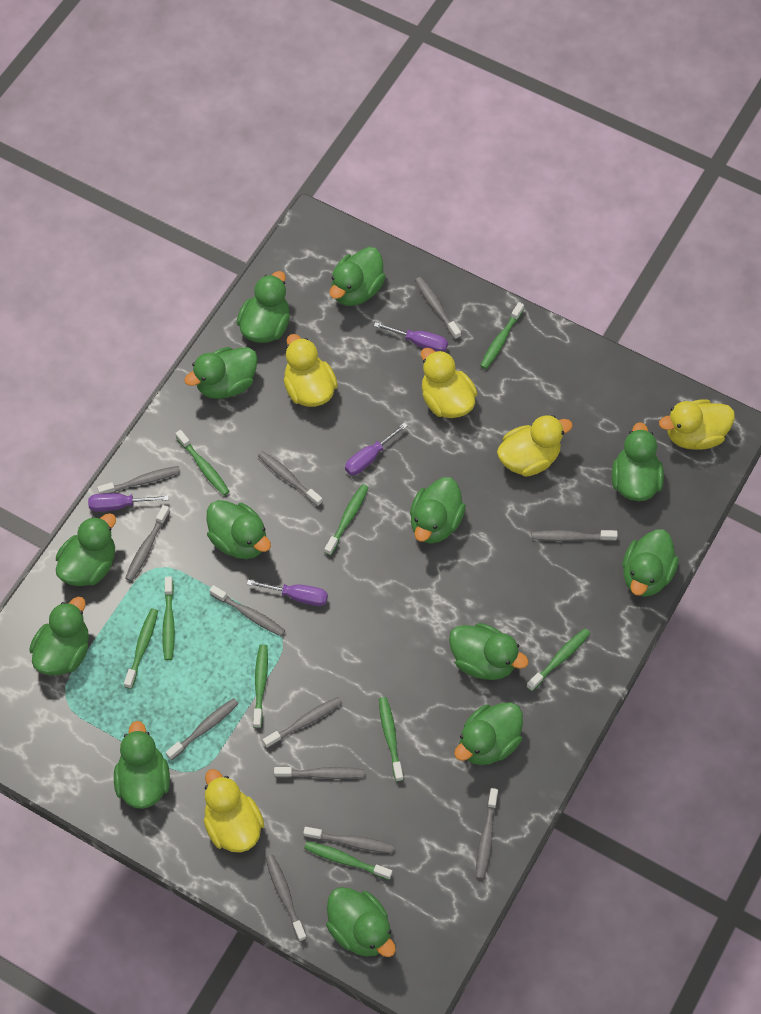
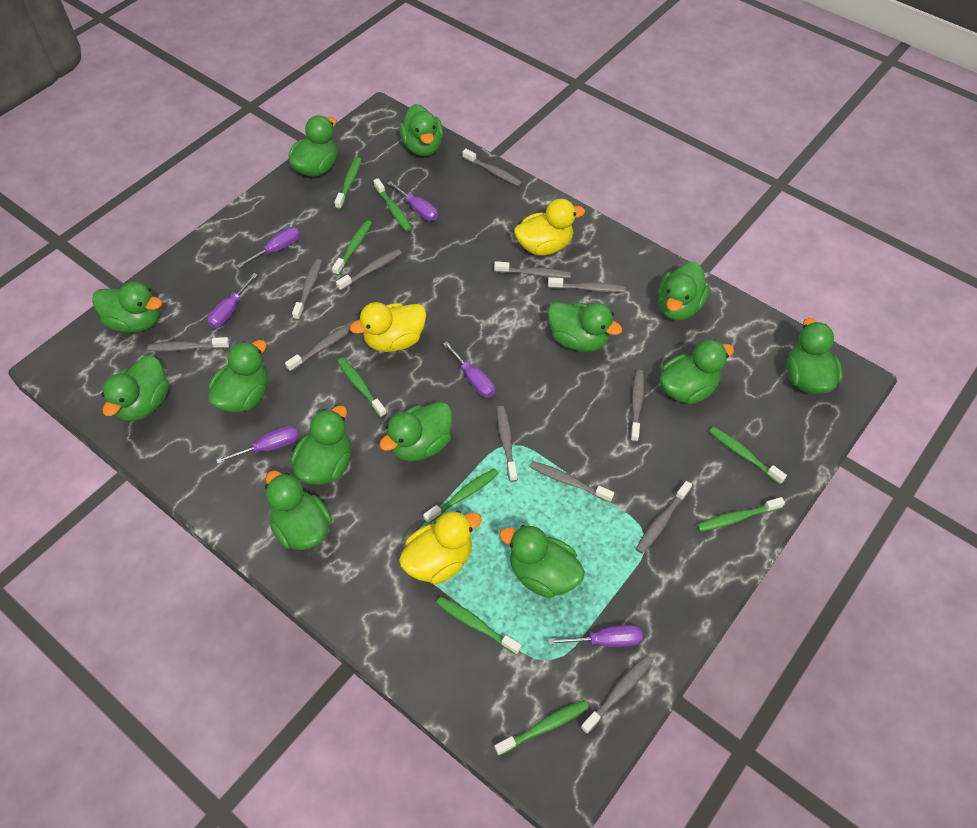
purple screwdriver: 4 -> 6
yellow duck: 5 -> 3

